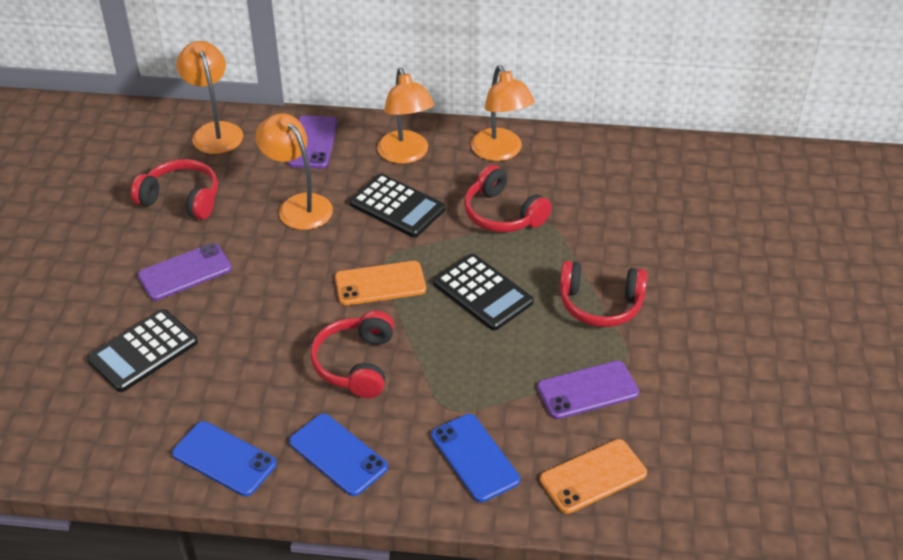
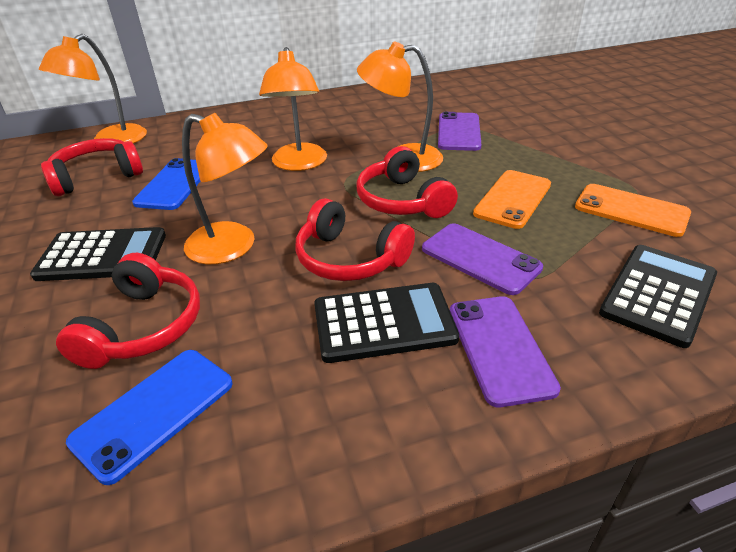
blue phone: 3 -> 2

